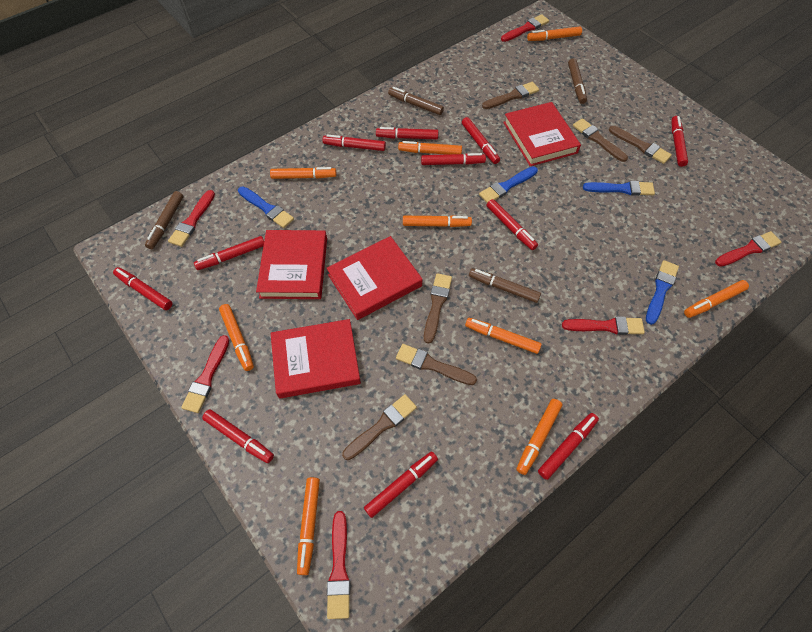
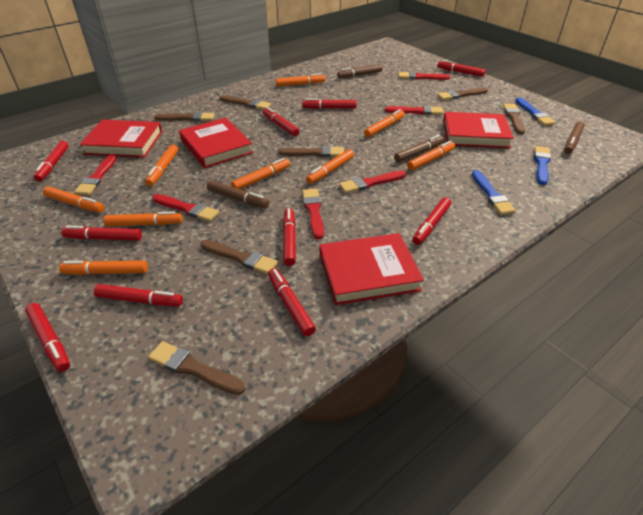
blue brush: 4 -> 3
brown brush: 6 -> 7
red marker: 11 -> 10

